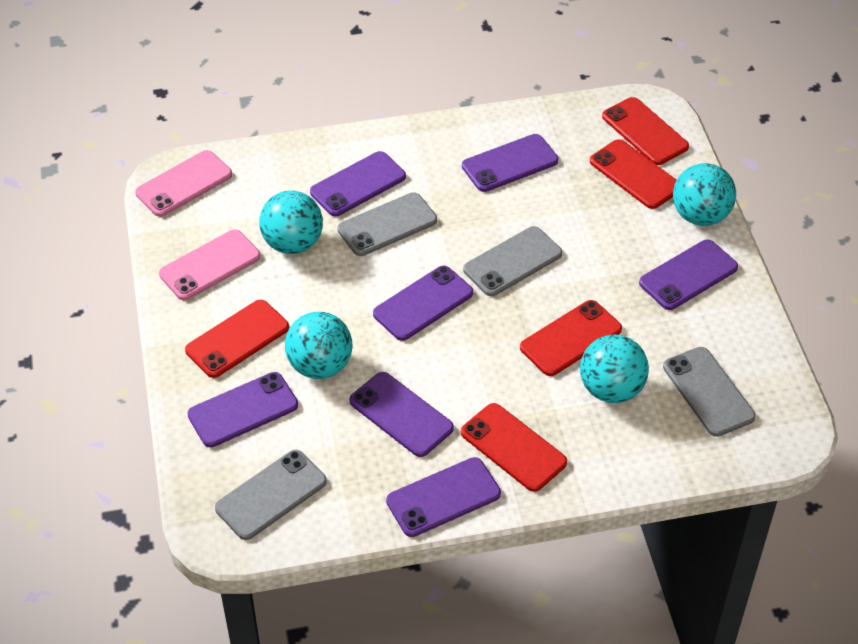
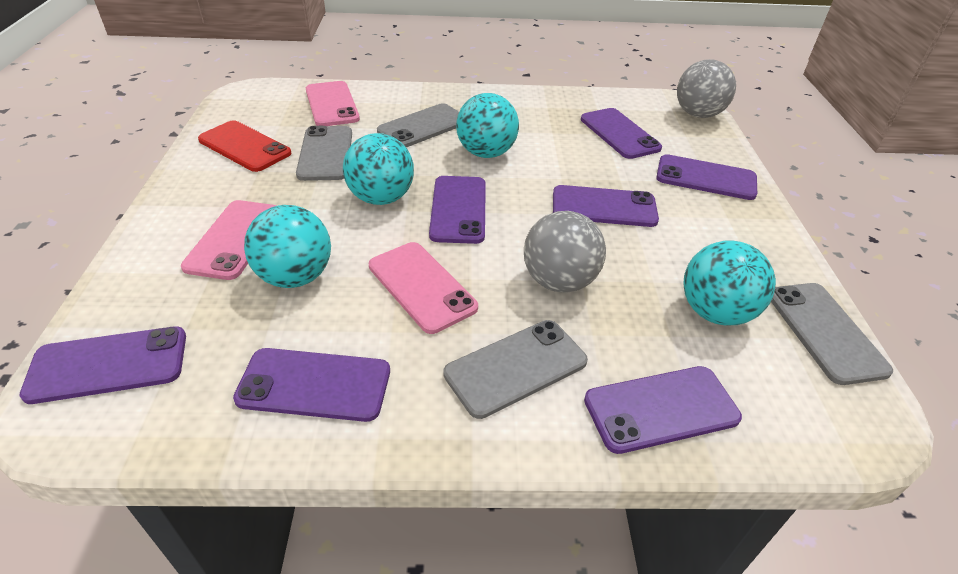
grey ball: 0 -> 2
pink phone: 2 -> 3
red phone: 5 -> 1

